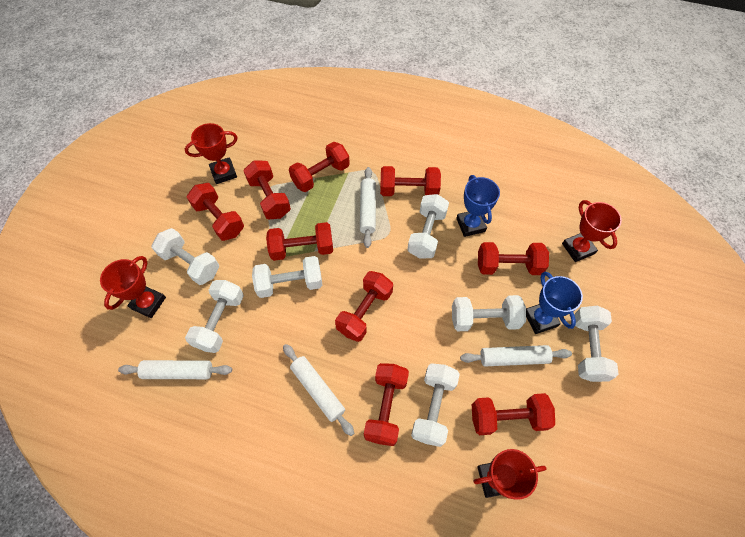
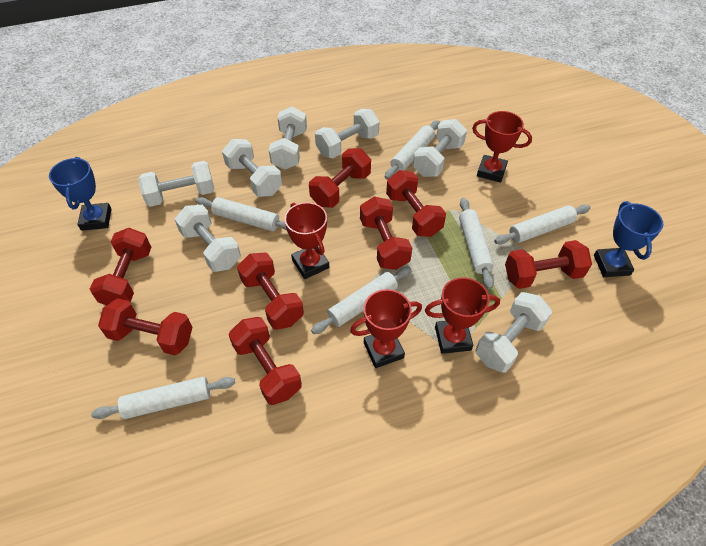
red dumbbell: 9 -> 8
white rolling pin: 4 -> 6

